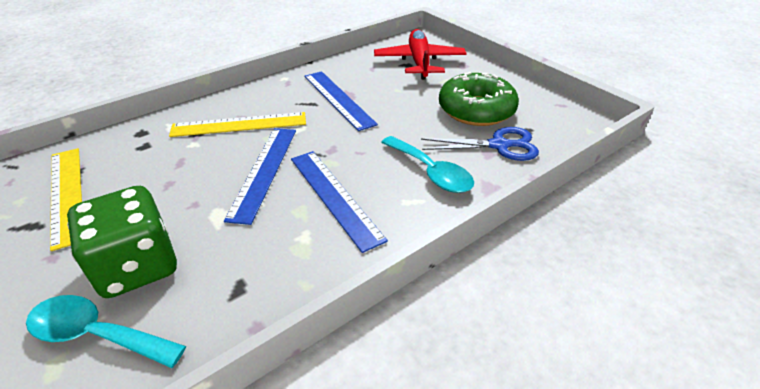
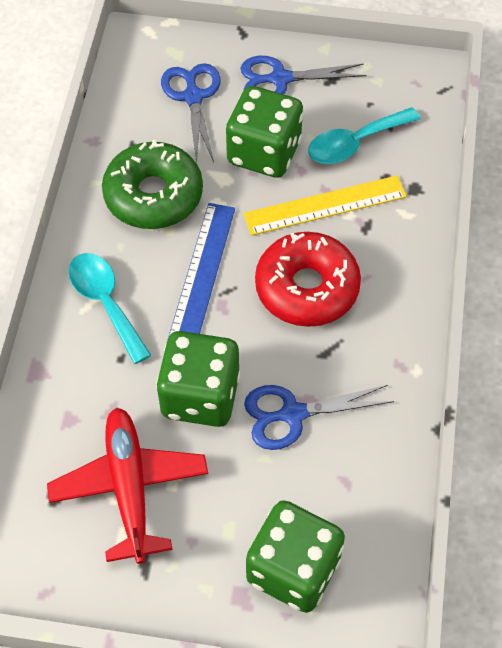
blue ruler: 3 -> 1
blue scissors: 1 -> 3
green dice: 1 -> 3
red donut: 0 -> 1
yellow ruler: 2 -> 1

